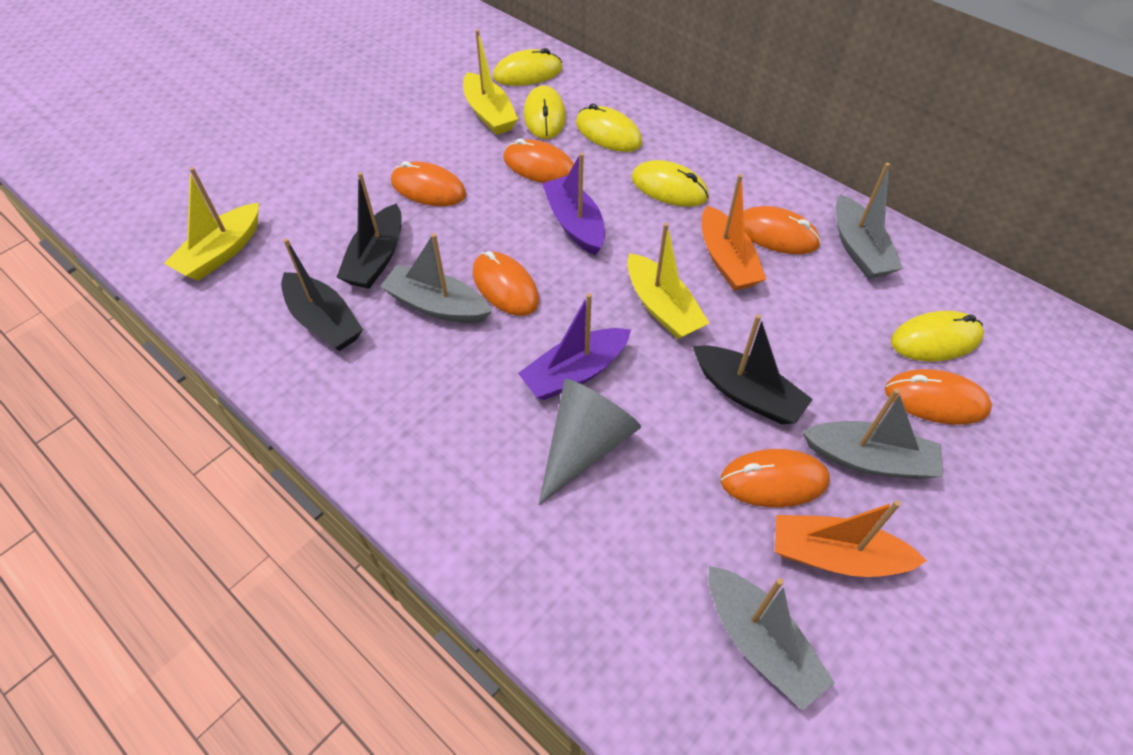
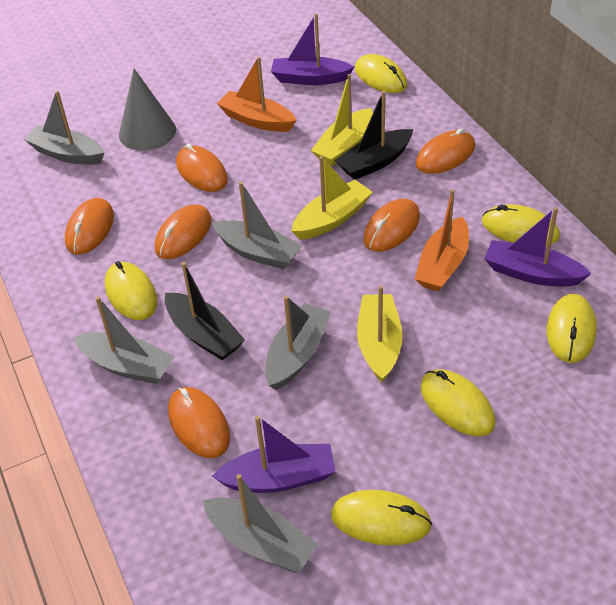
black boat: 3 -> 2
grey boat: 4 -> 5
purple boat: 2 -> 3
yellow mouse: 5 -> 6

